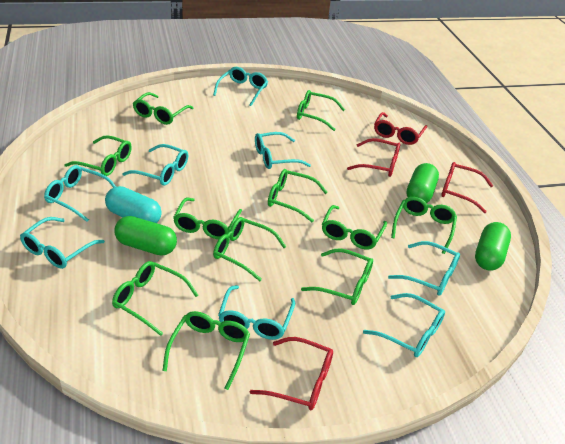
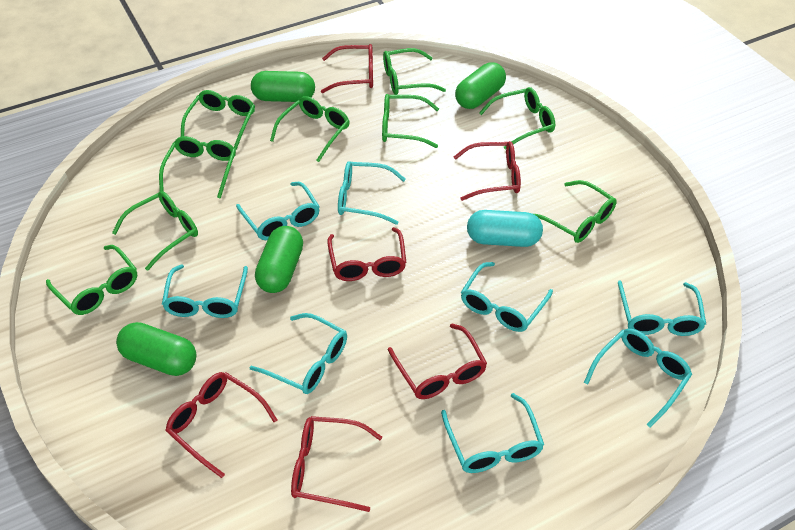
green capsule: 3 -> 4
green glasses: 11 -> 9
red glasses: 4 -> 6

